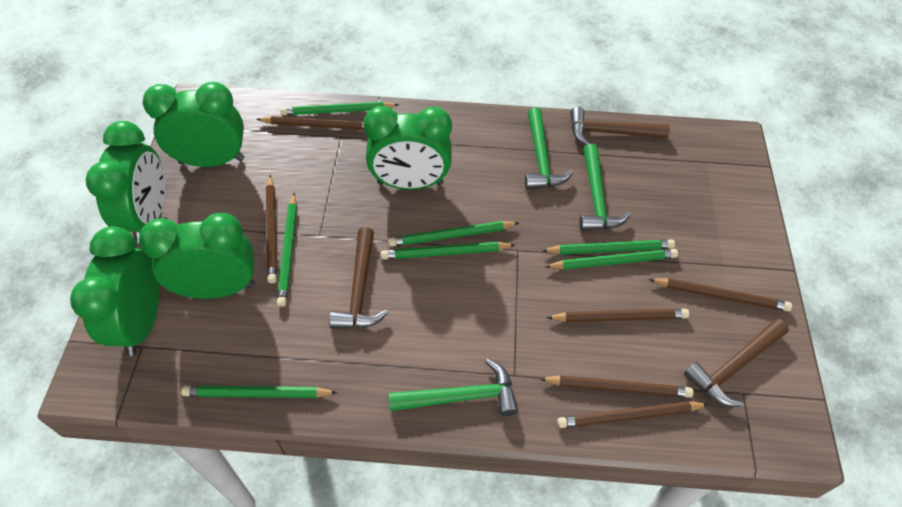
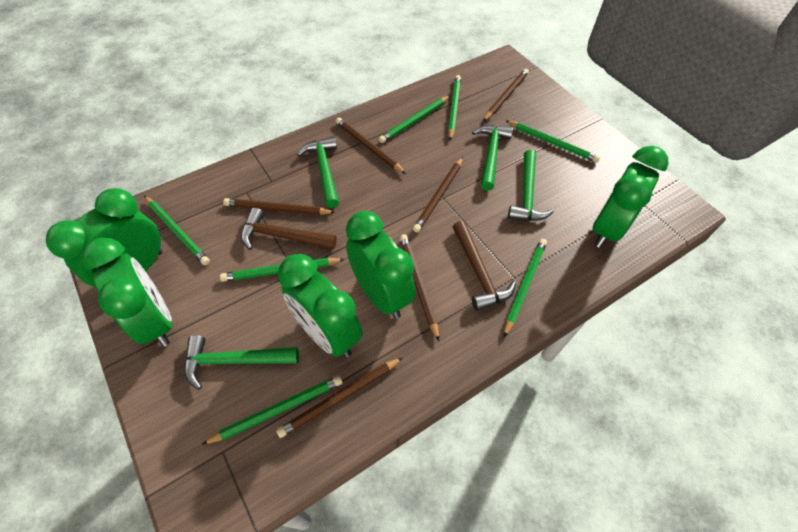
brown hammer: 3 -> 2
green hammer: 3 -> 4

